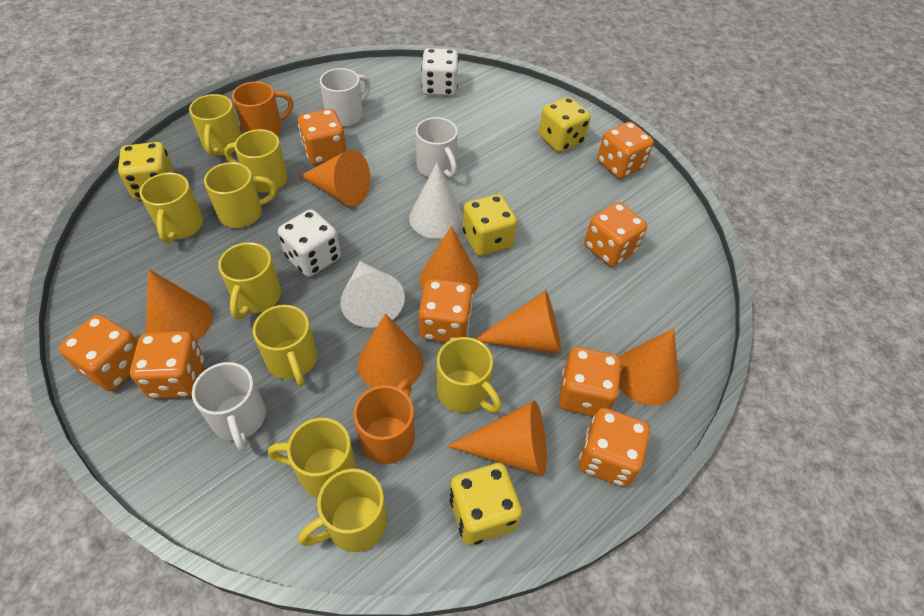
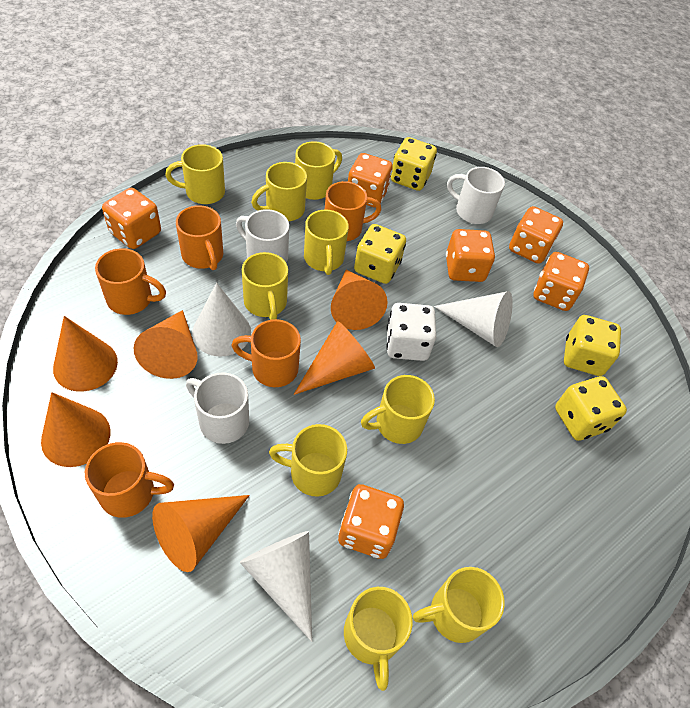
orange cone: 7 -> 6
orange dice: 8 -> 6
orange mug: 2 -> 5
white cone: 2 -> 3
white dice: 2 -> 1

